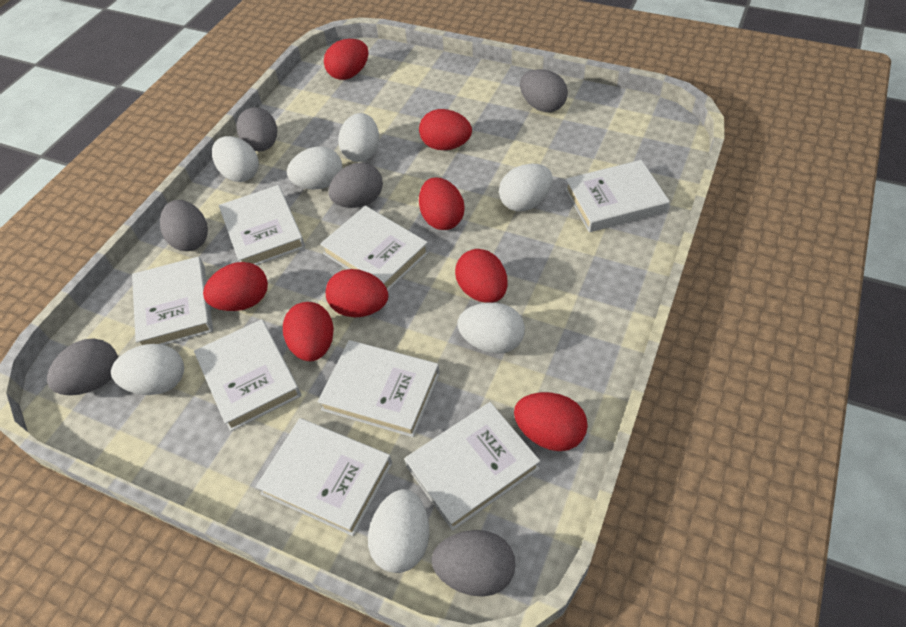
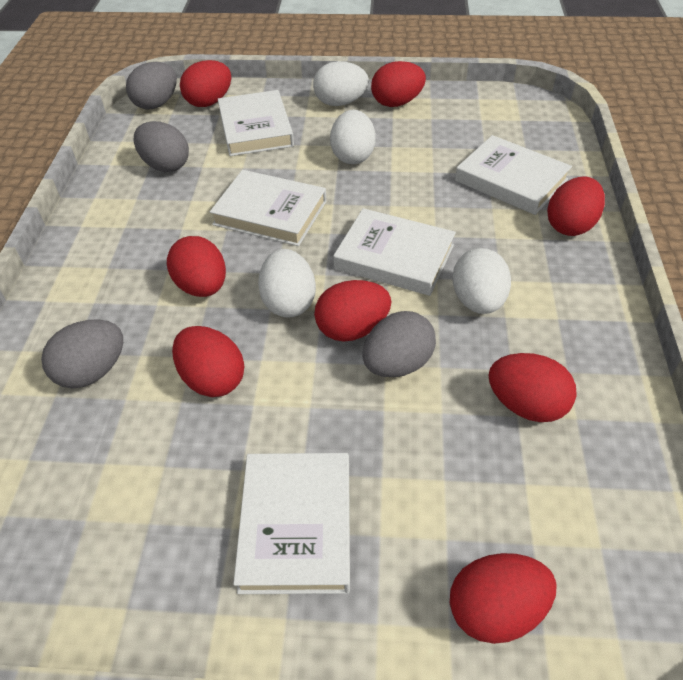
grey egg: 6 -> 4
white book: 8 -> 5
white egg: 7 -> 4

